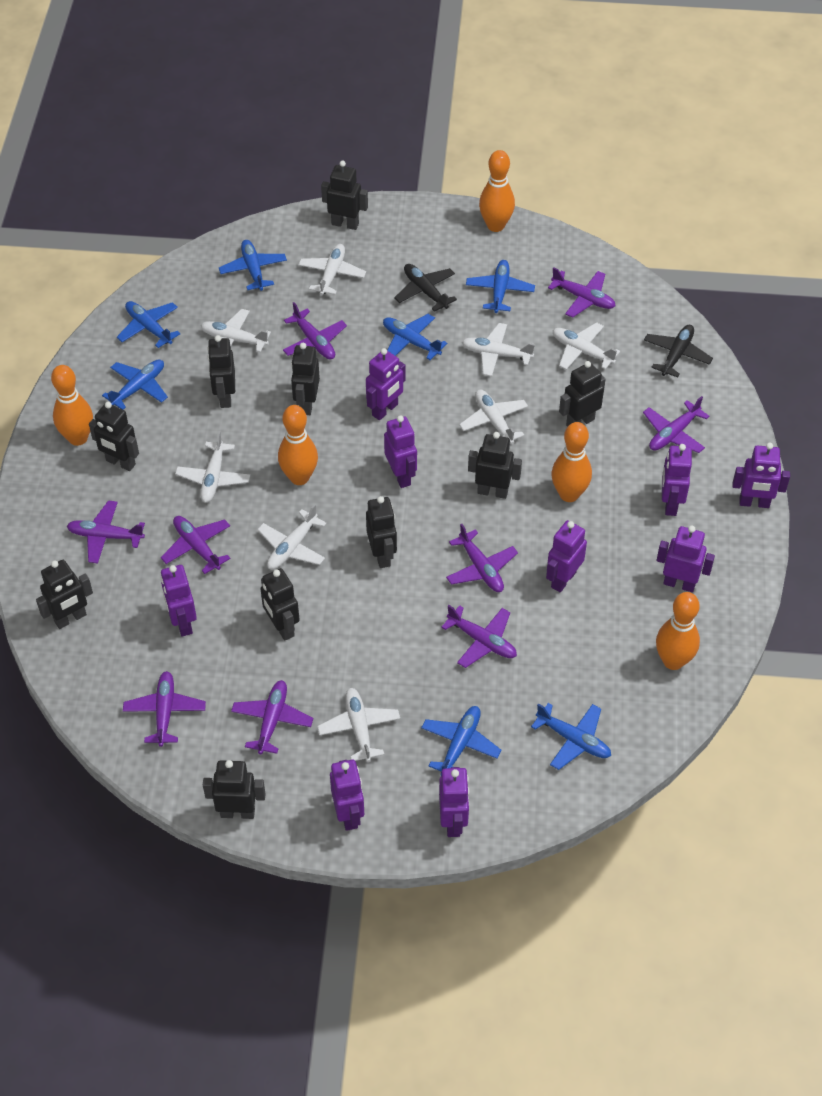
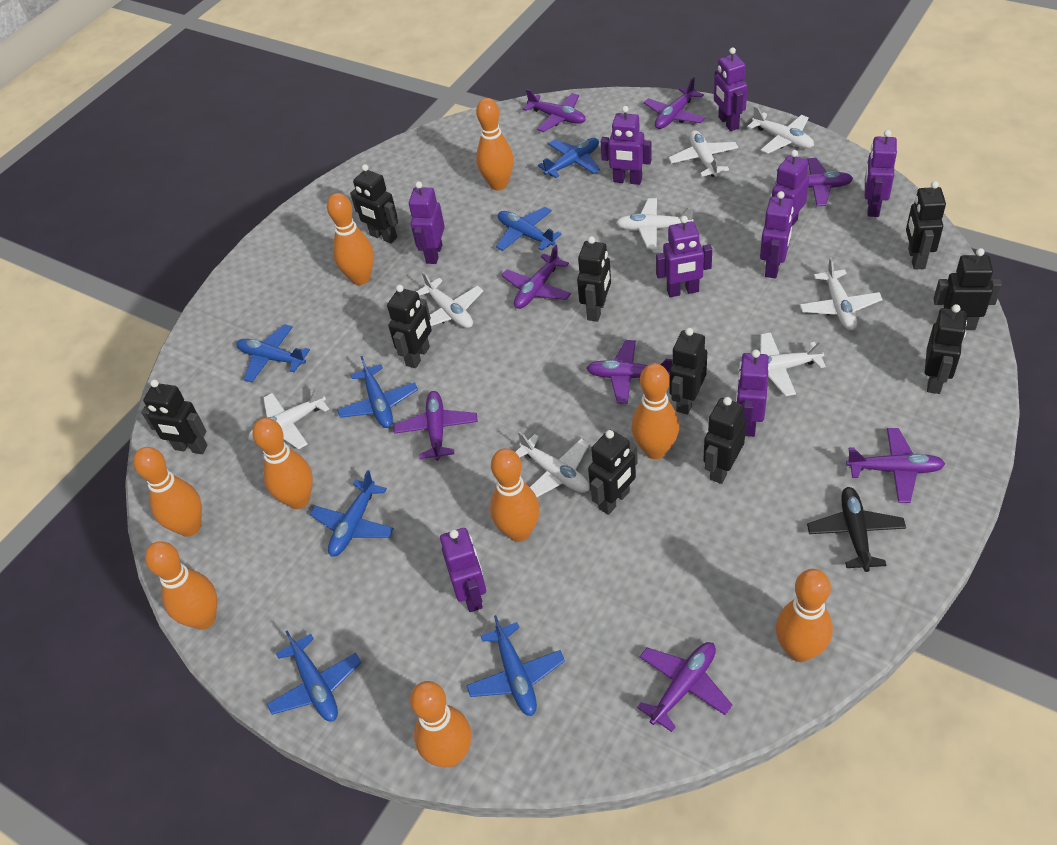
black plane: 2 -> 1
orange bowling pin: 5 -> 9
purple plane: 9 -> 8

